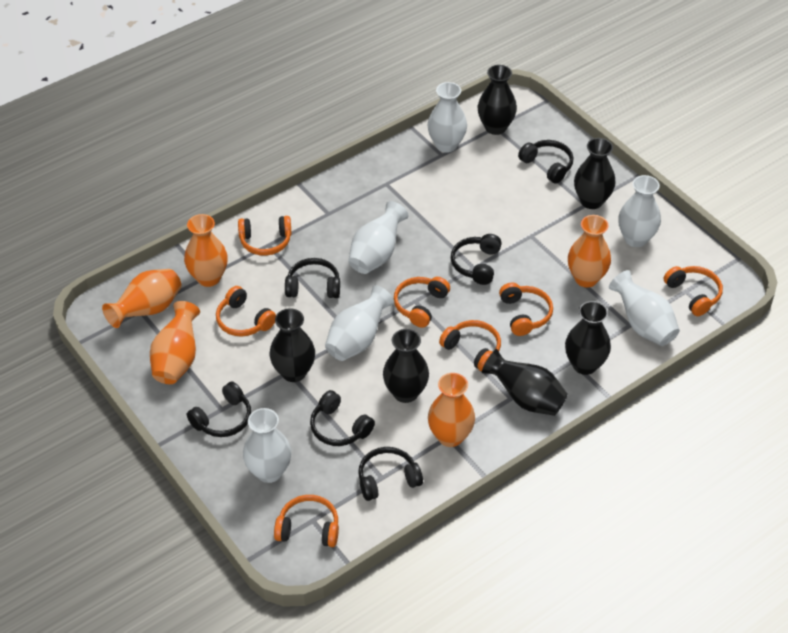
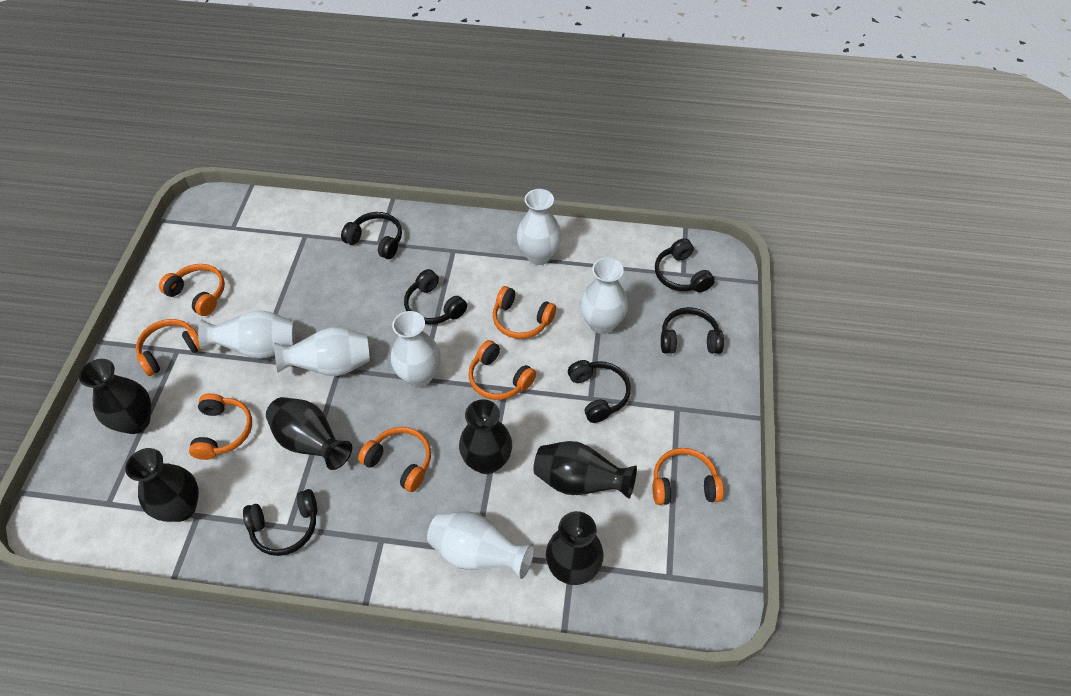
orange vase: 5 -> 0

